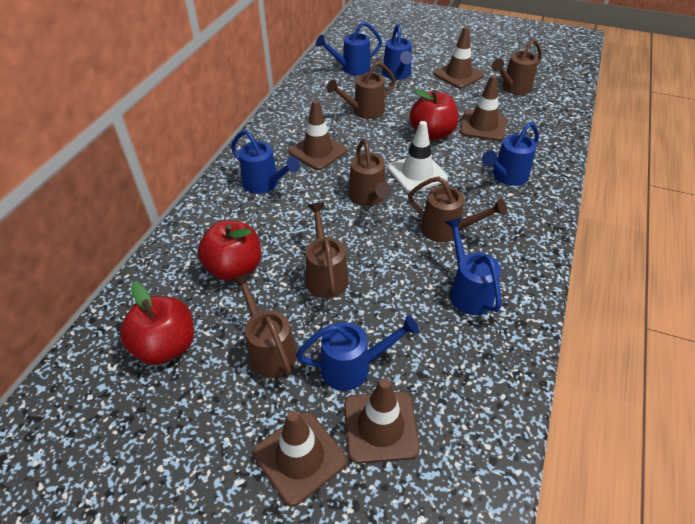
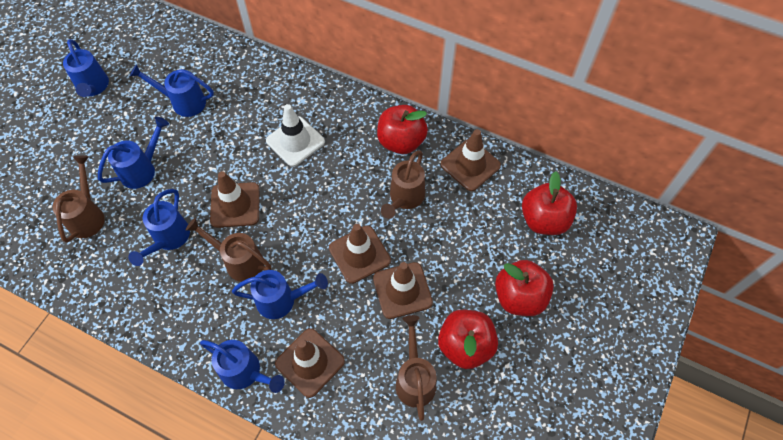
brown watering can: 6 -> 4
red apple: 3 -> 4

